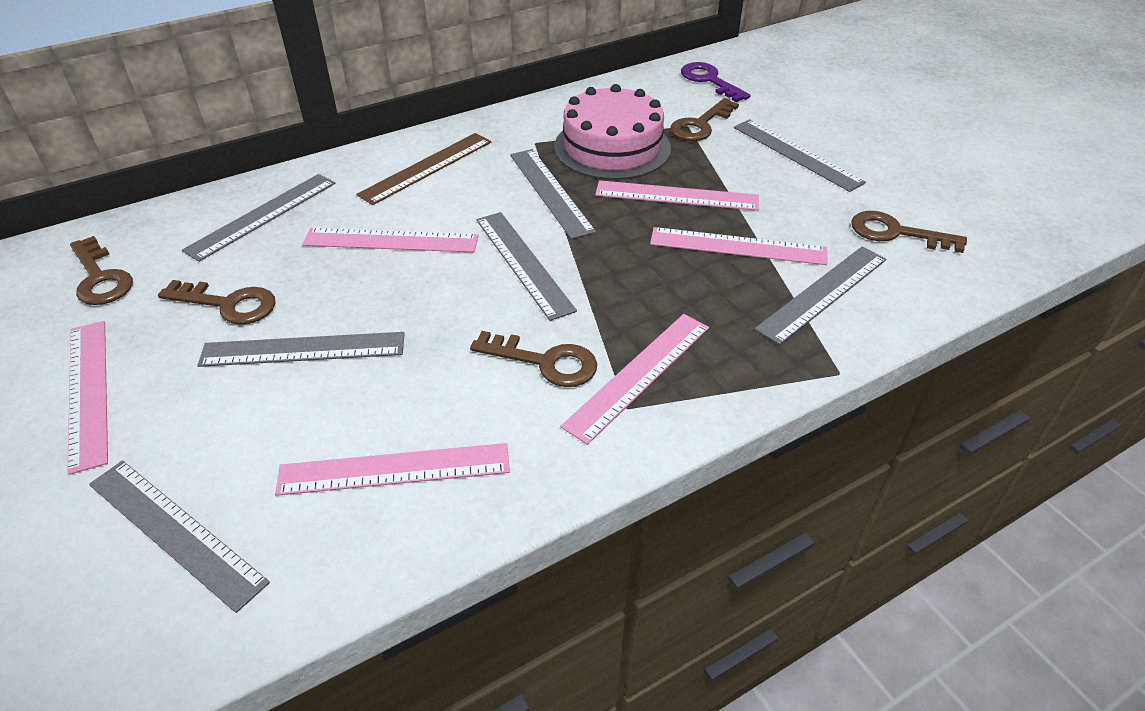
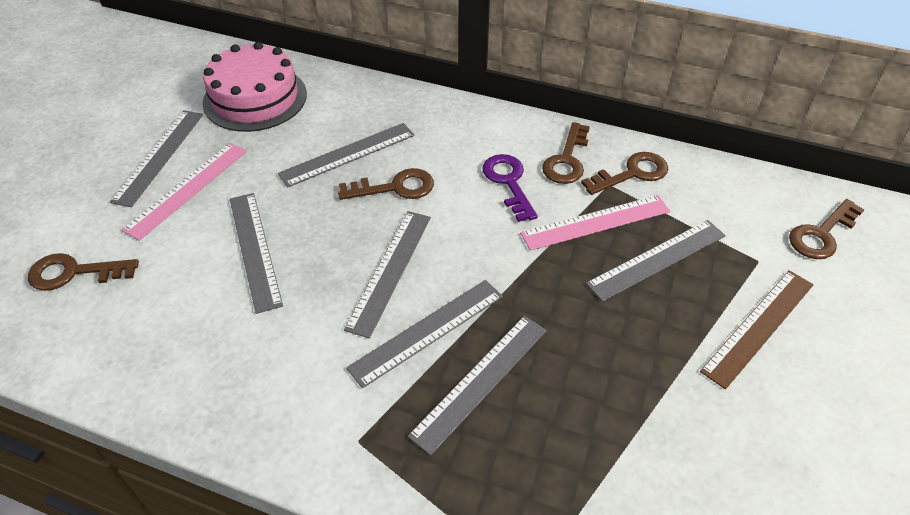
pink ruler: 6 -> 2

